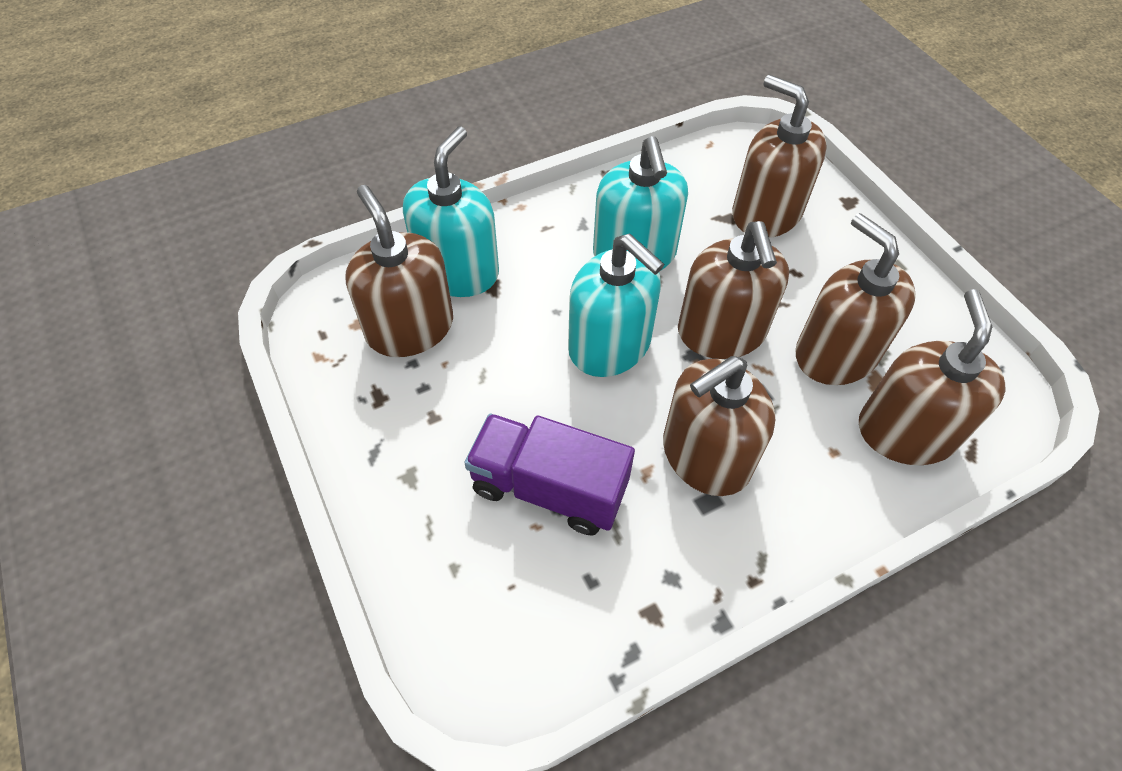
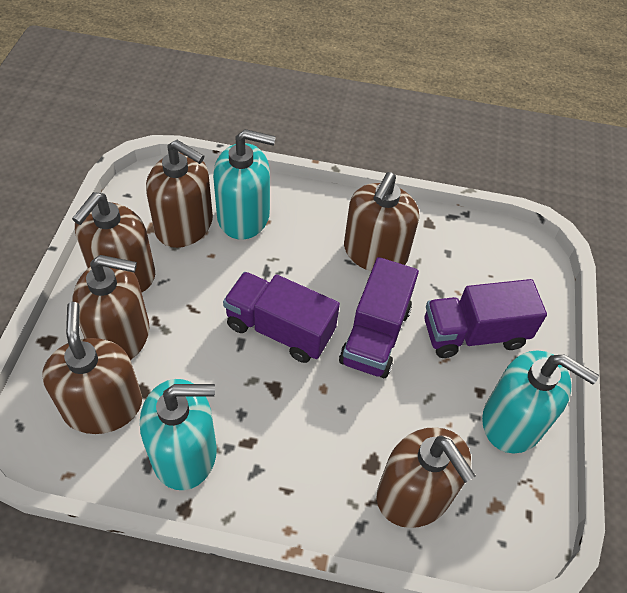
purple truck: 1 -> 3

